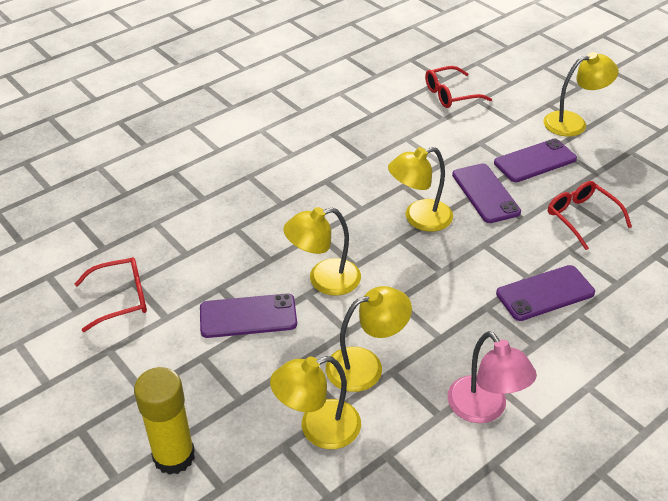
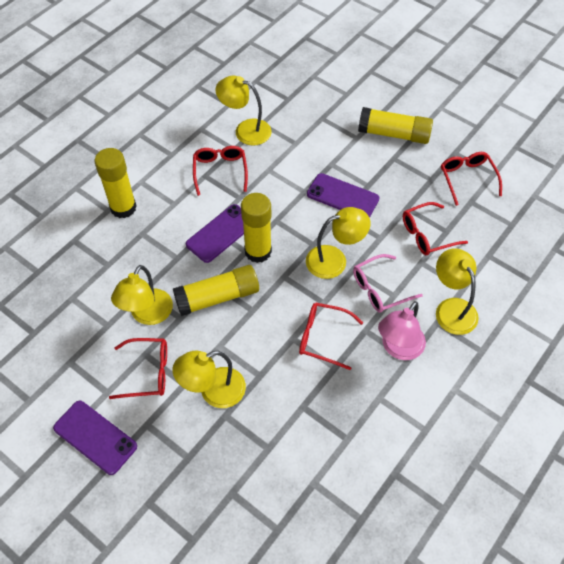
pink glasses: 0 -> 1
purple phone: 4 -> 3
red glasses: 3 -> 5
yellow glue stick: 1 -> 4

